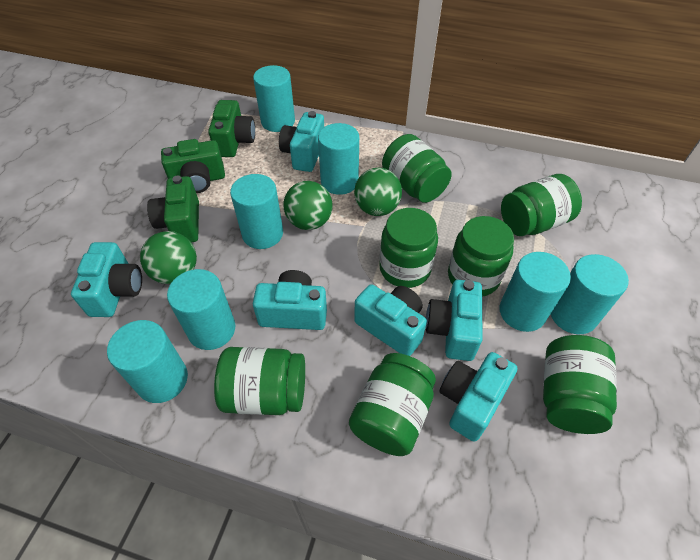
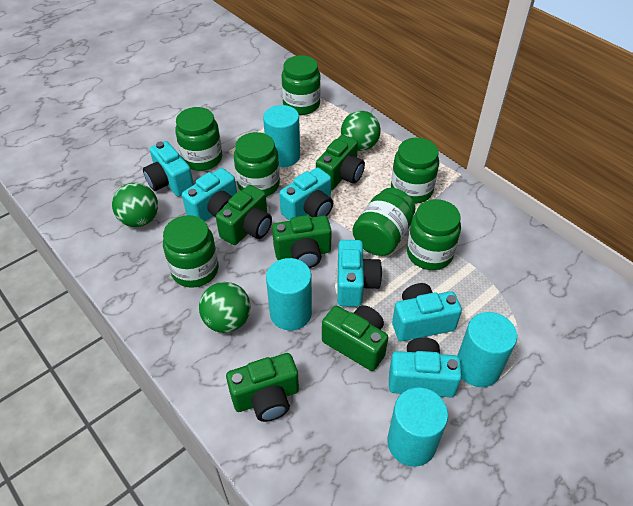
green camera: 3 -> 5
turquoise cylinder: 7 -> 4

